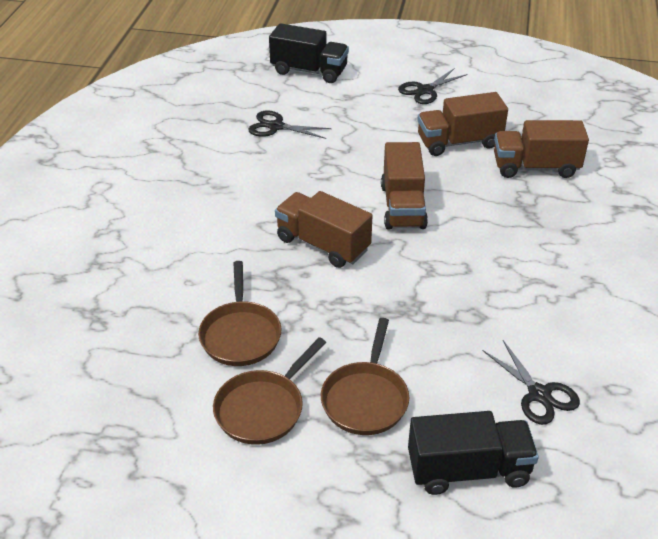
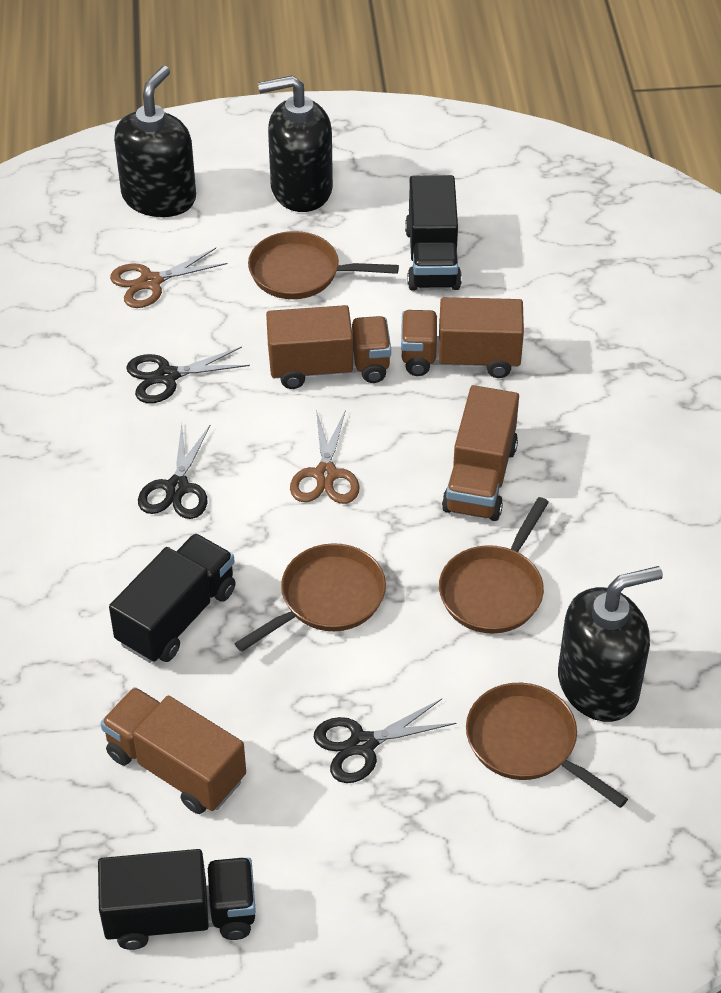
black soap dispenser: 0 -> 3
black truck: 2 -> 3
brown pan: 3 -> 4
brown scissors: 0 -> 2

